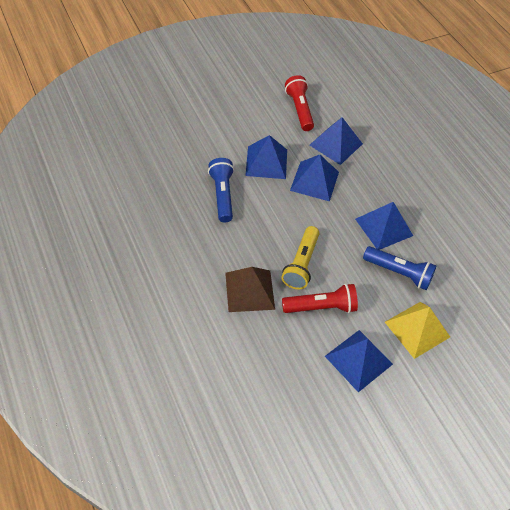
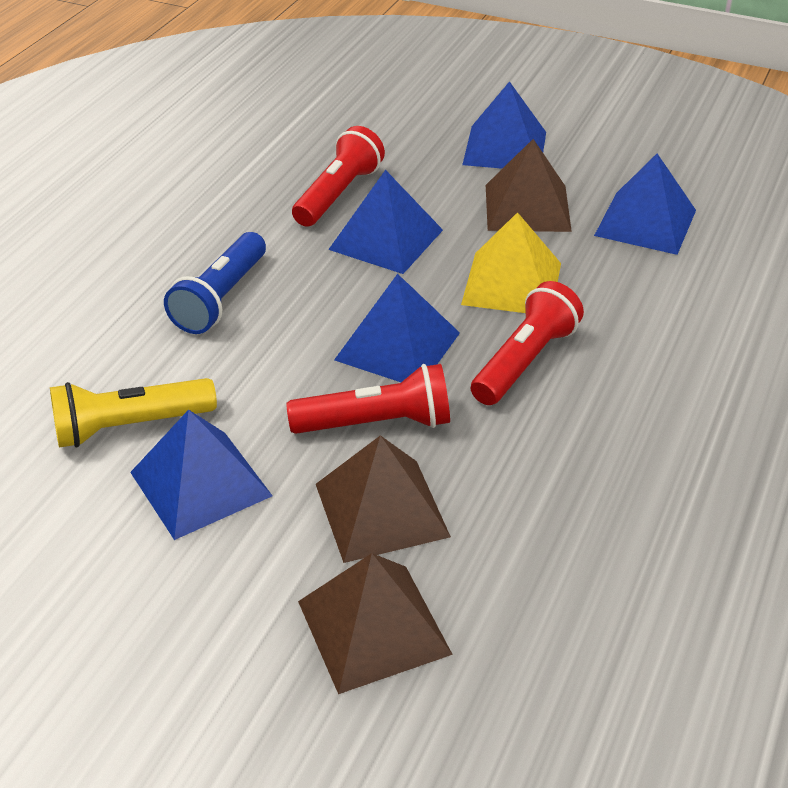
blue flashlight: 2 -> 1
brown pyramid: 1 -> 3
red flashlight: 2 -> 3

